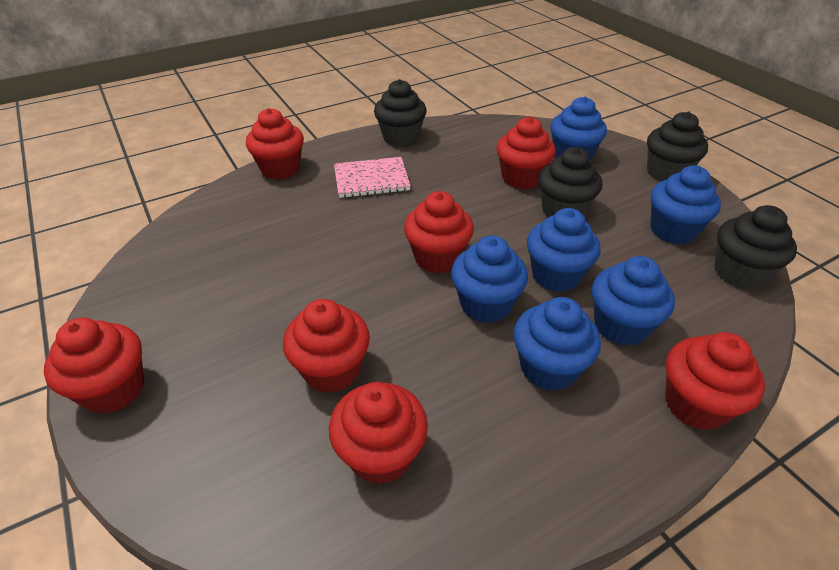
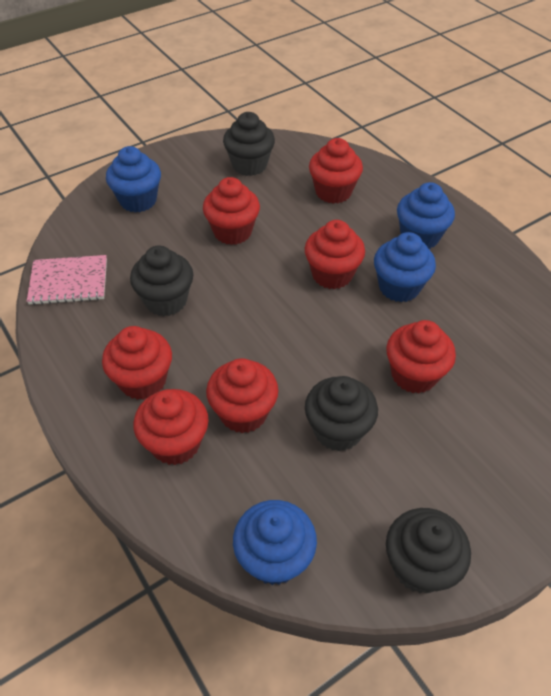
blue cupcake: 6 -> 4

